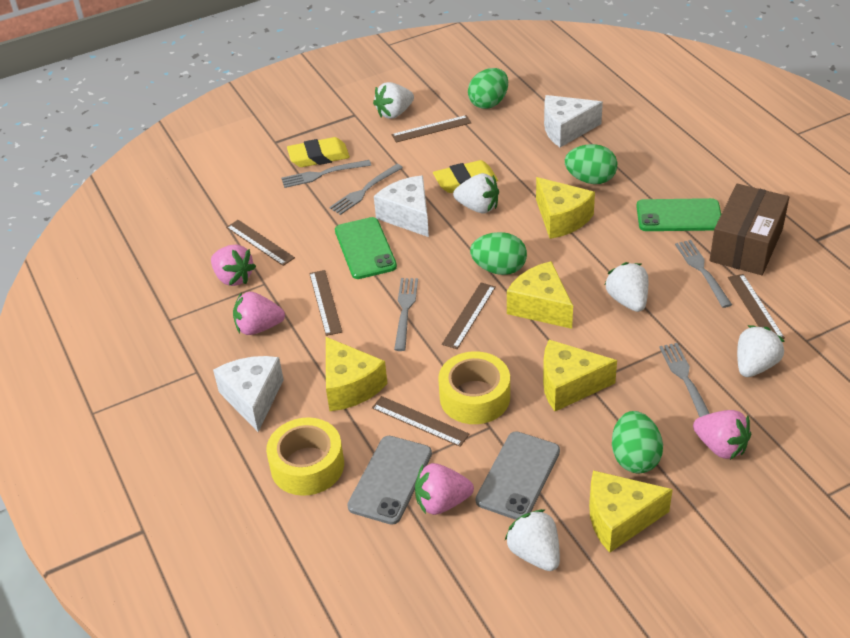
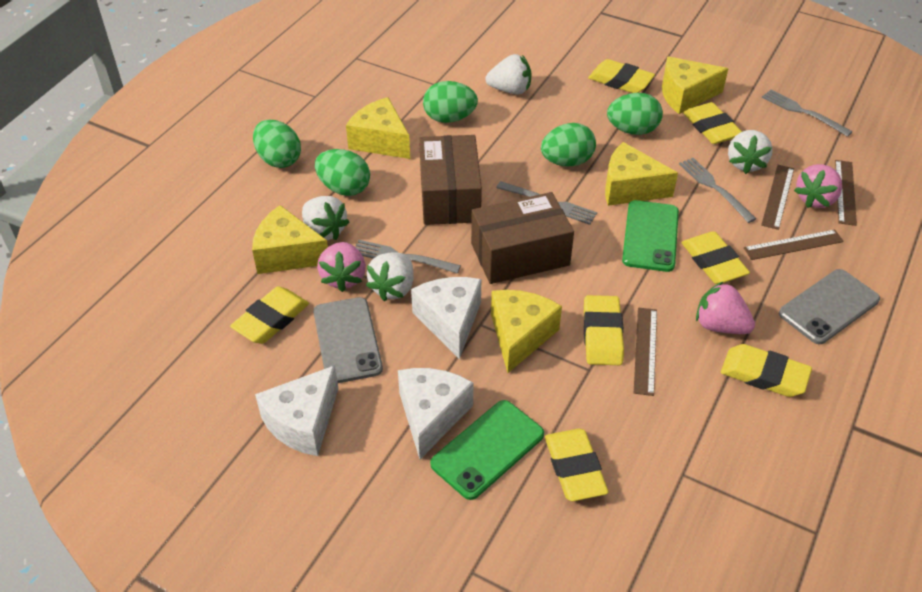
brown box: 1 -> 2
brown ruler: 6 -> 4
green egg: 4 -> 5
grey fork: 5 -> 4
pink strawberry: 4 -> 3
white strawberry: 5 -> 4
yellow eraser: 2 -> 7
yellow tape: 2 -> 0

